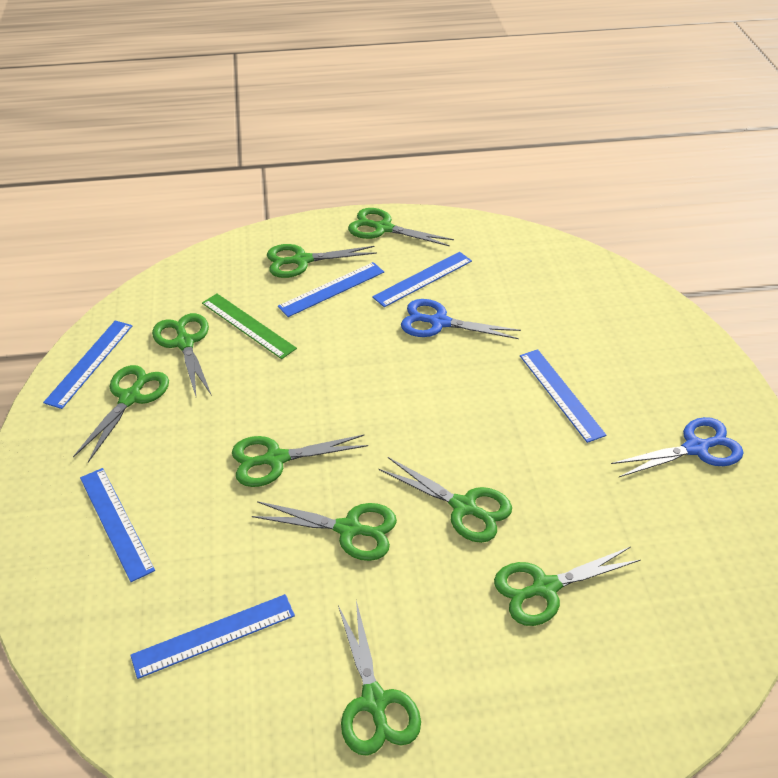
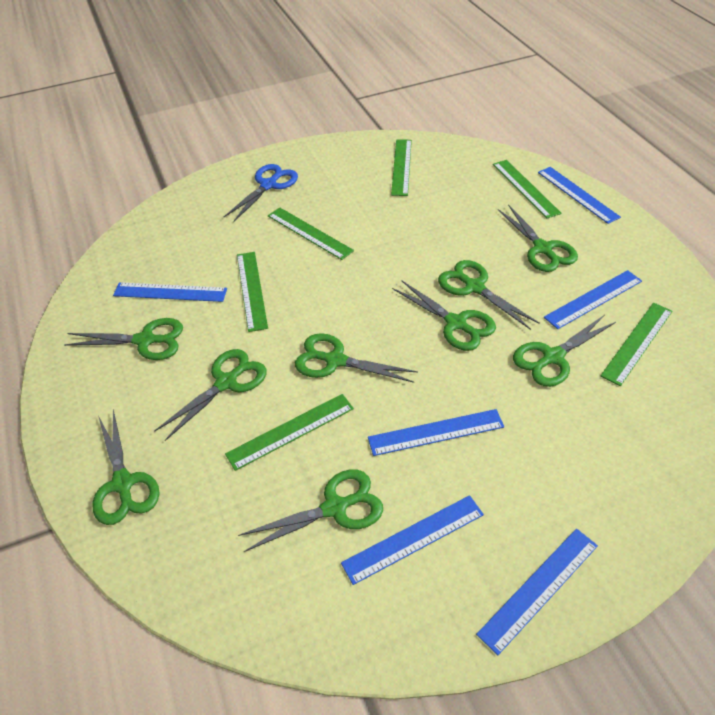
blue scissors: 2 -> 1
green ruler: 1 -> 6

